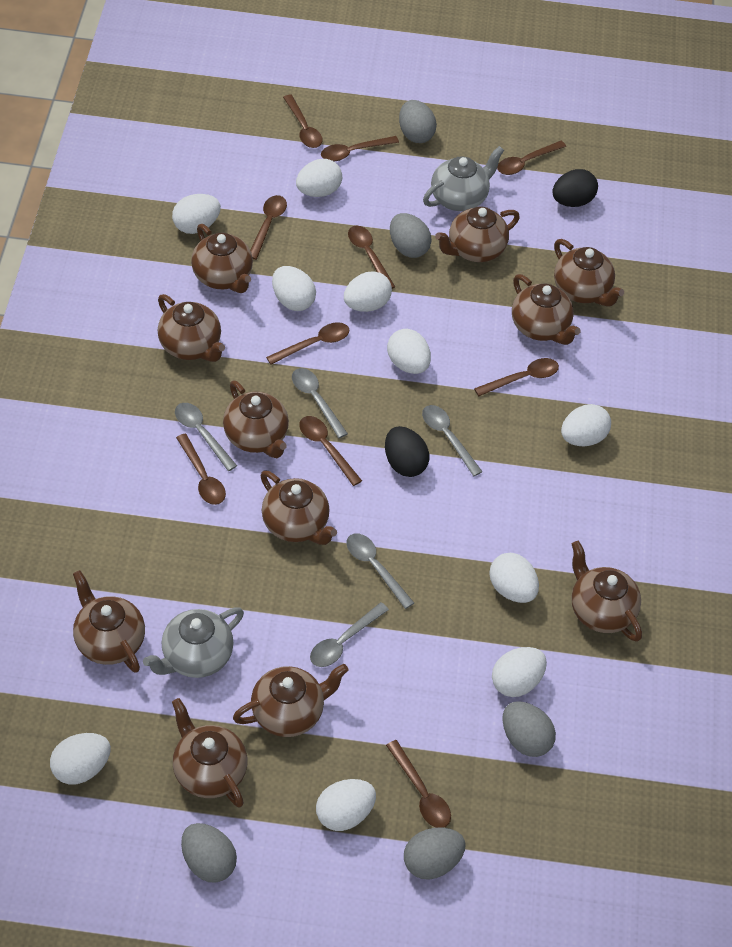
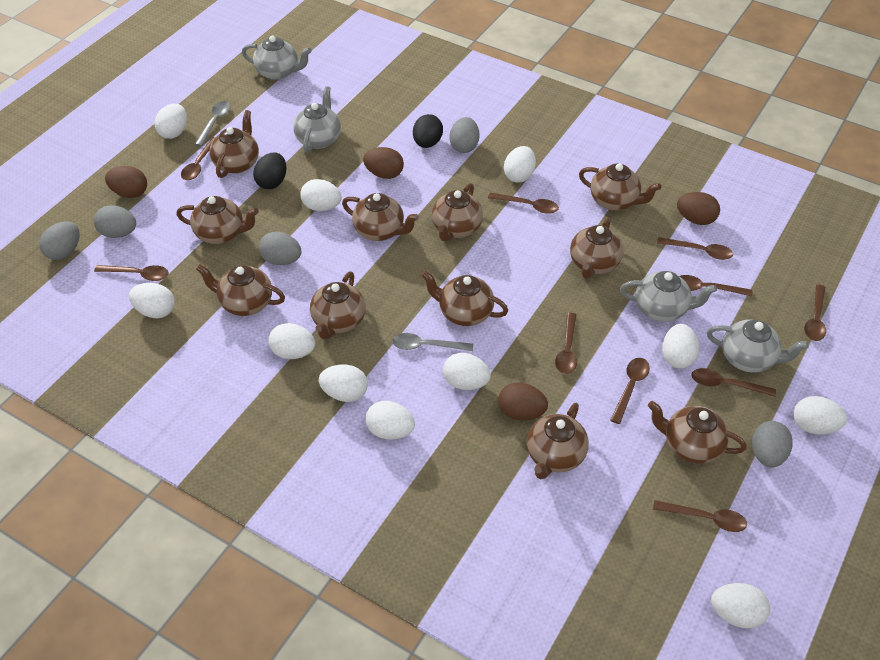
brown egg: 0 -> 4
grey spoon: 5 -> 2
grey teapot: 2 -> 4
white egg: 10 -> 11

